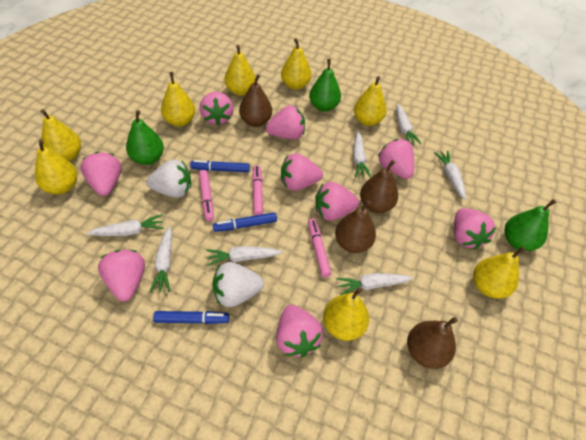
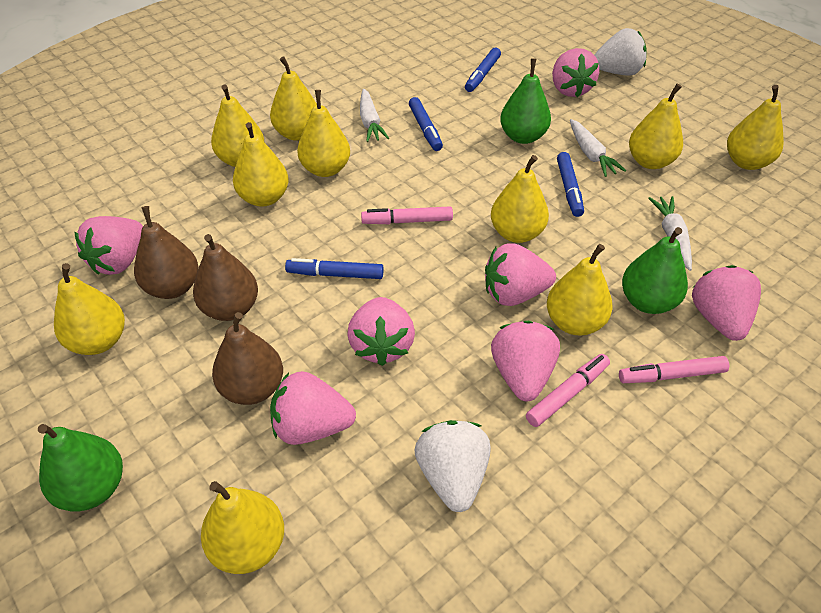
blue marker: 3 -> 4
brown pear: 4 -> 3
pink strawberry: 9 -> 7
white carrot: 7 -> 3
yellow pear: 8 -> 10

